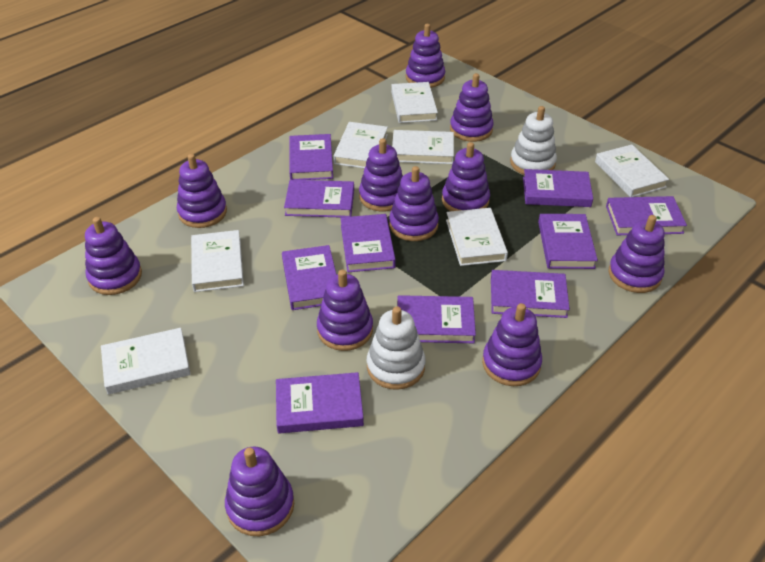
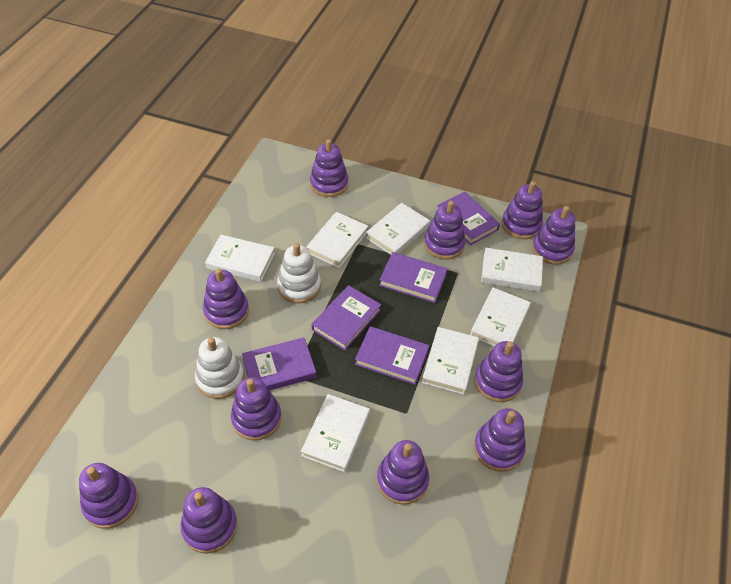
purple book: 10 -> 5

